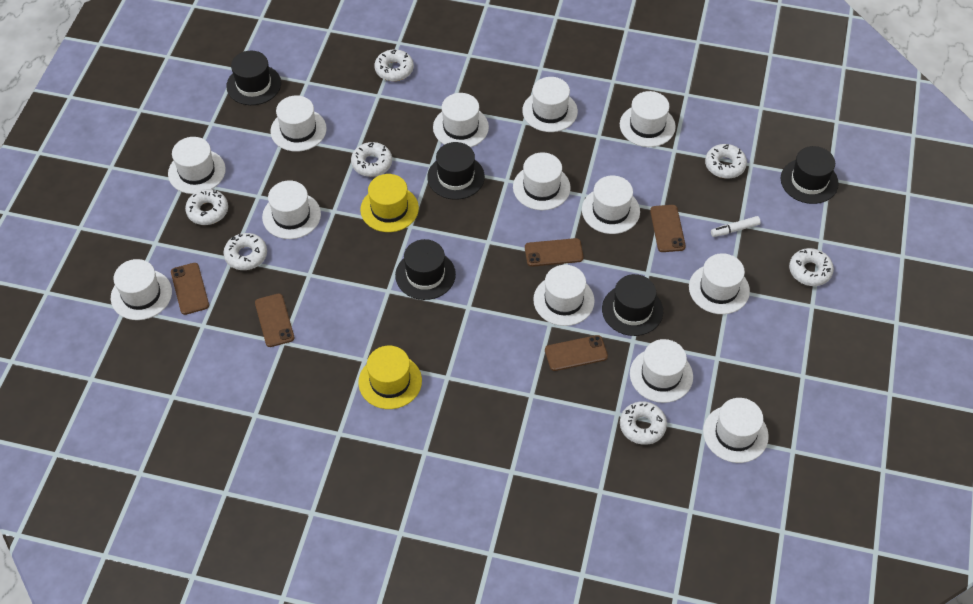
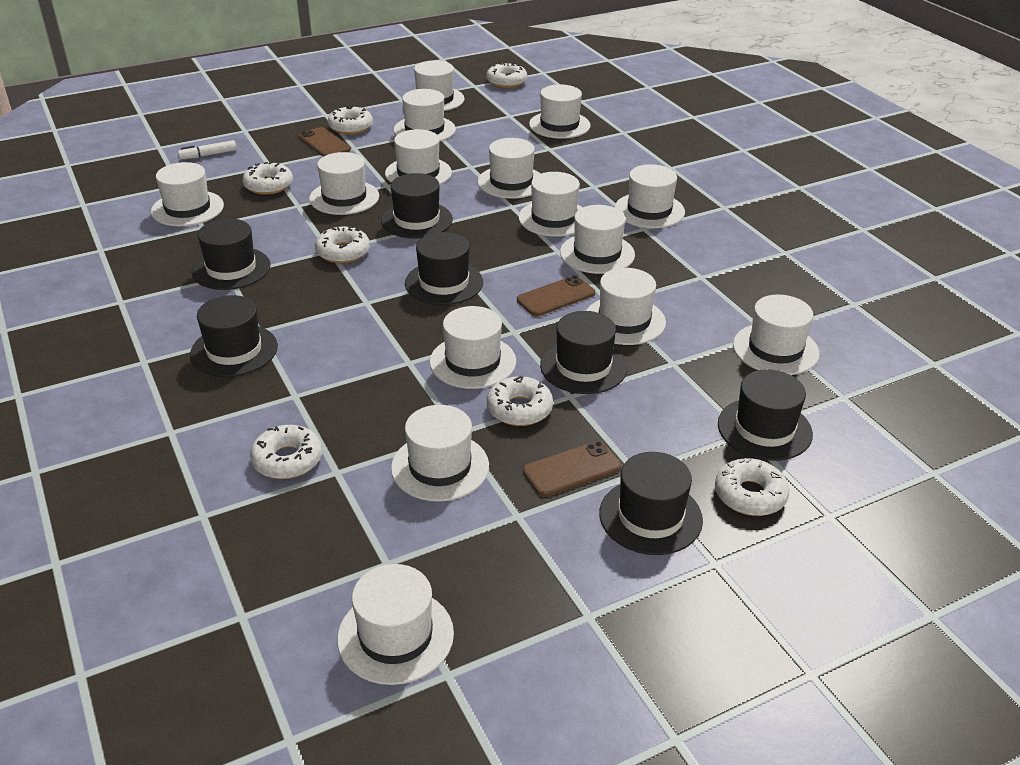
black hat: 5 -> 7
brown phone: 5 -> 3
white hat: 13 -> 15
yellow hat: 2 -> 0

